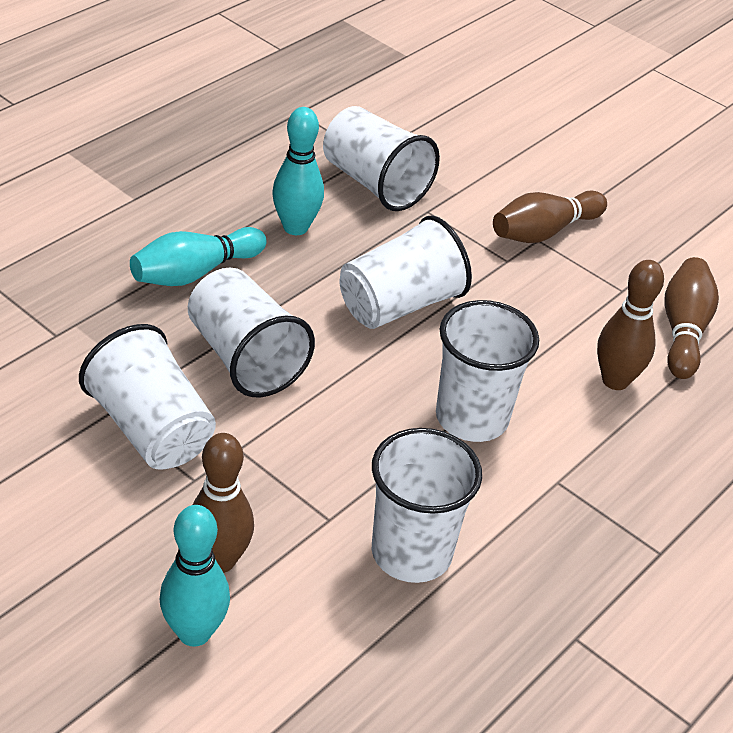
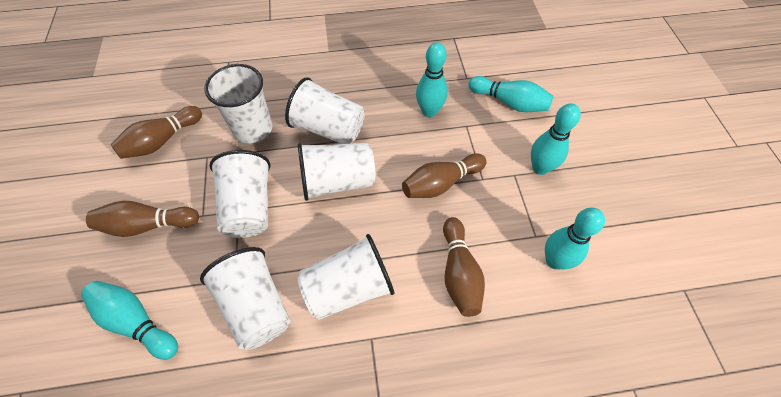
turquoise bowling pin: 3 -> 5

